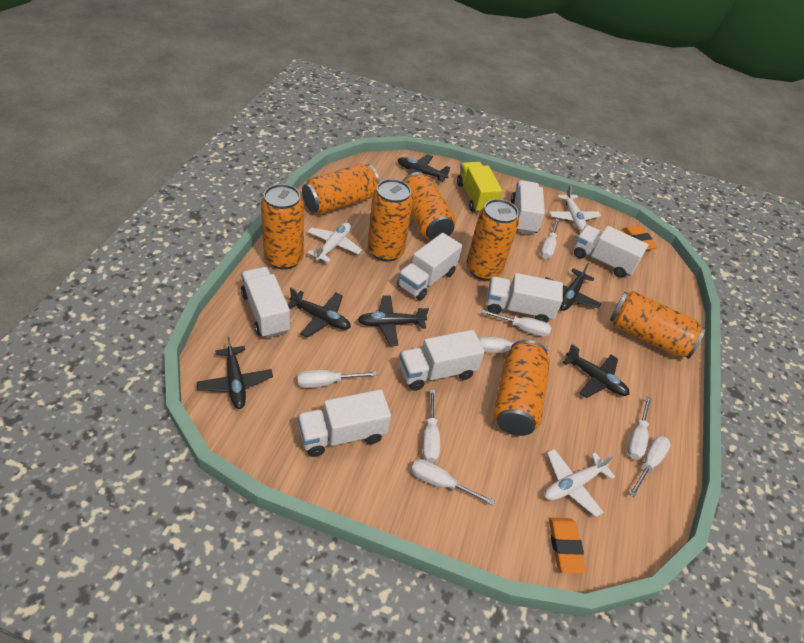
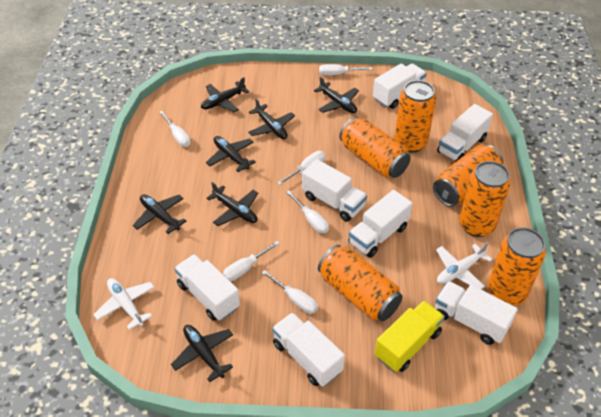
black plane: 6 -> 7
orange can: 7 -> 6
orange eraser: 2 -> 0
white plane: 3 -> 2
white screwdriver: 8 -> 6

